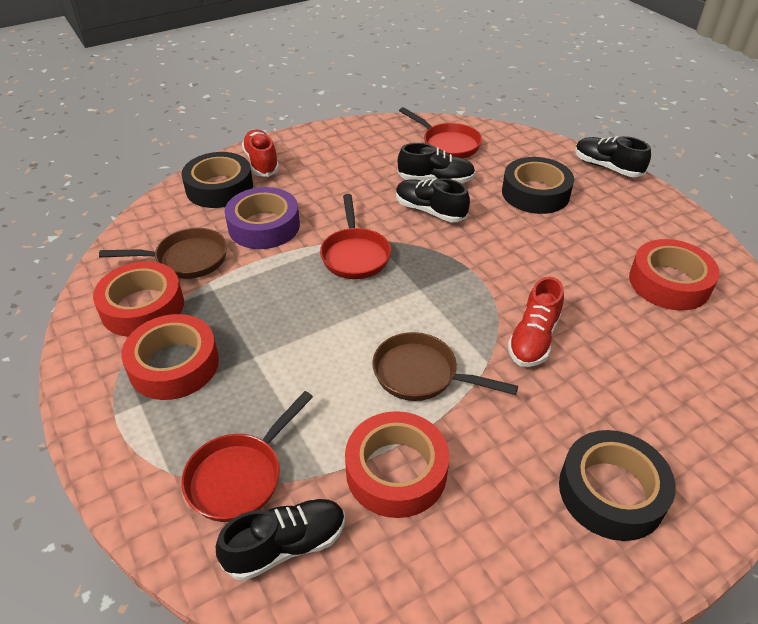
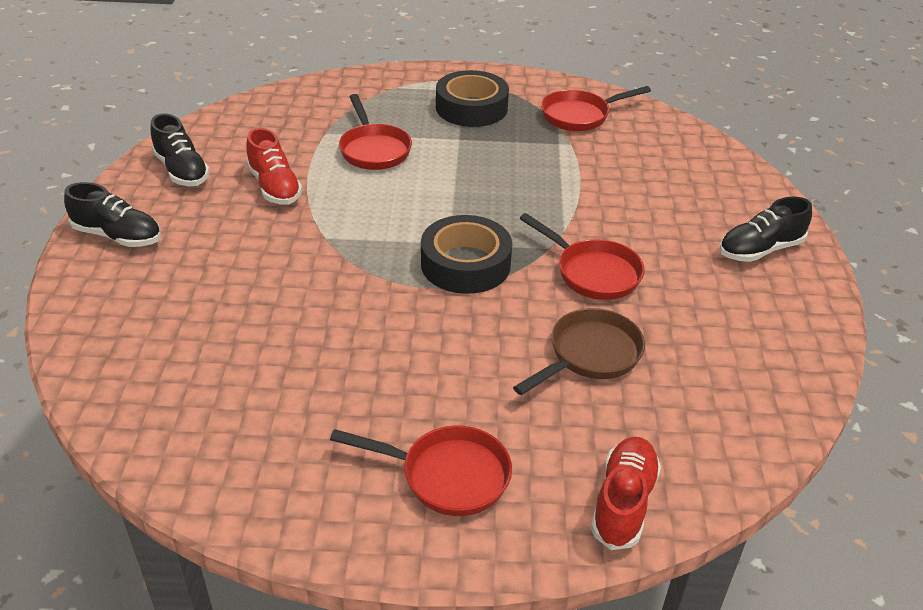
black shoe: 4 -> 3
black tape: 3 -> 2
brown pan: 2 -> 1
purple tape: 1 -> 0
red pan: 3 -> 4
red tape: 4 -> 0

